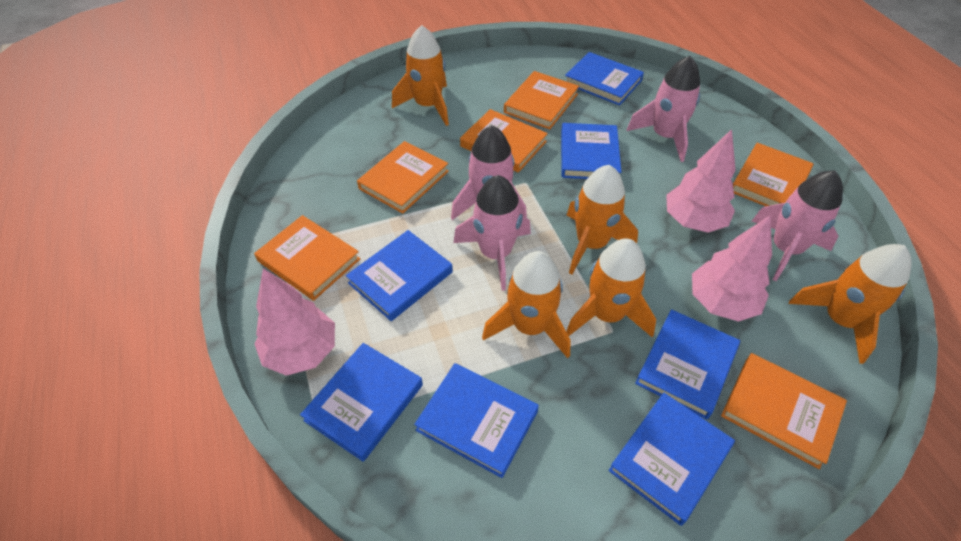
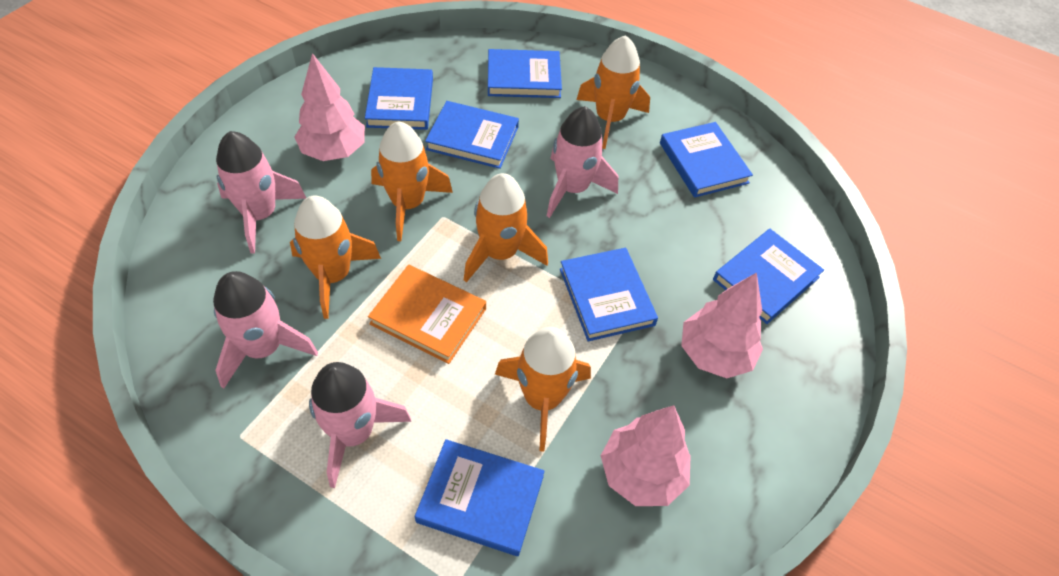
orange book: 6 -> 1

